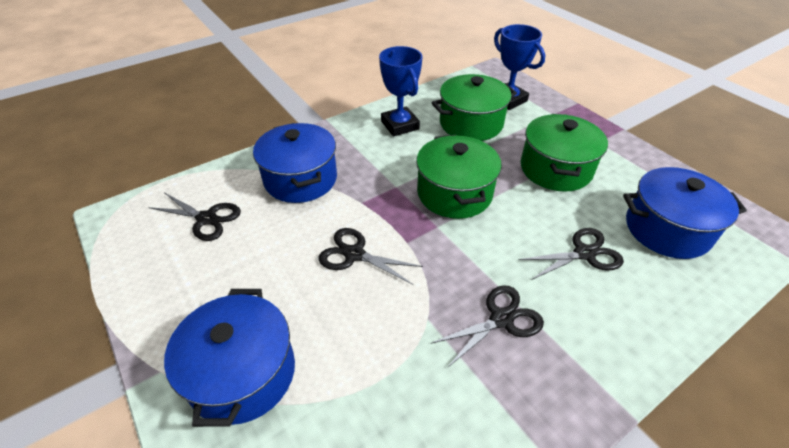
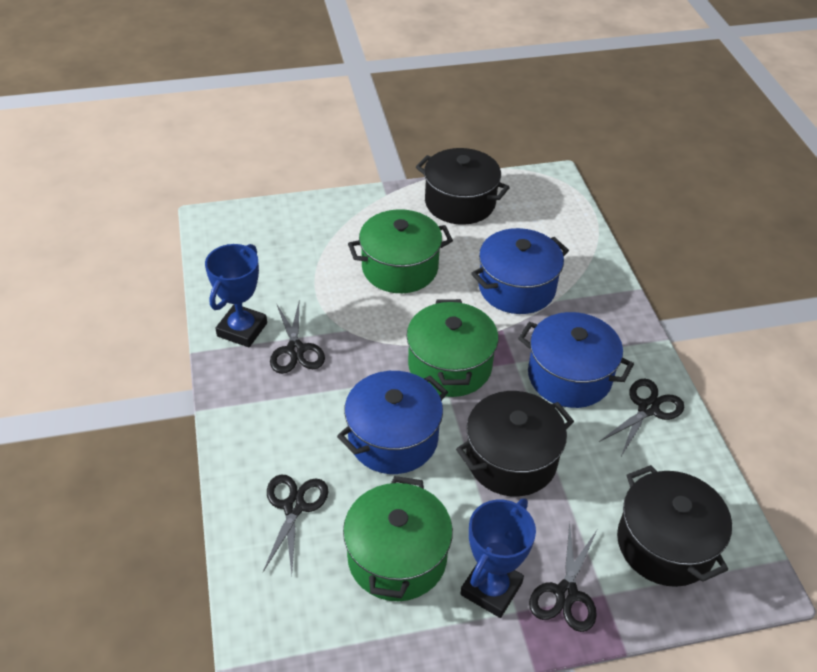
black pot: 0 -> 3

